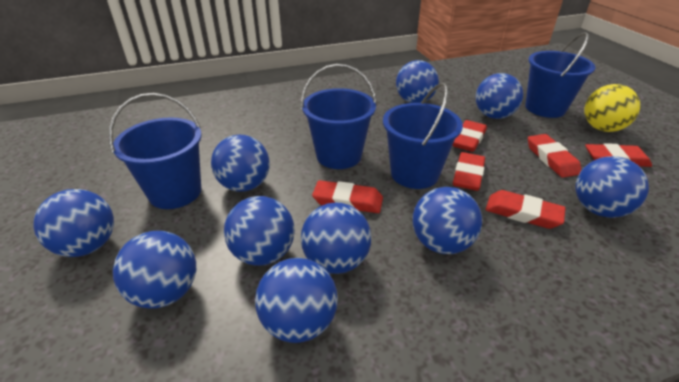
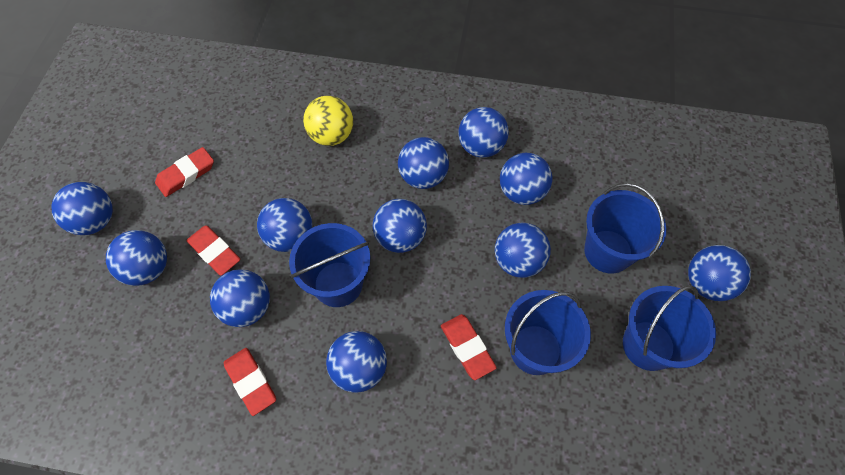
blue ball: 10 -> 11
red eraser: 6 -> 4

